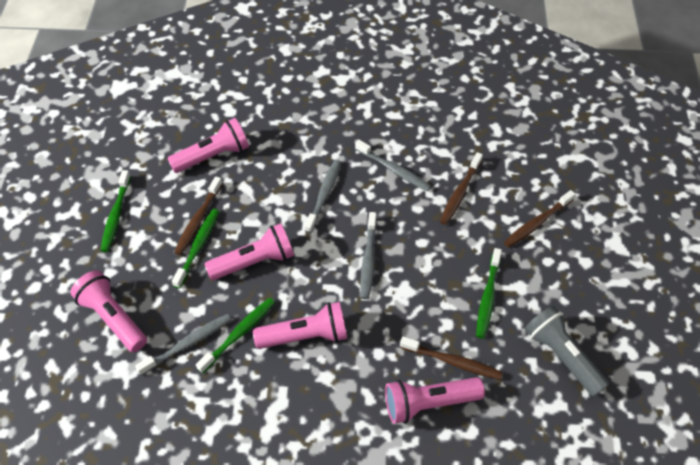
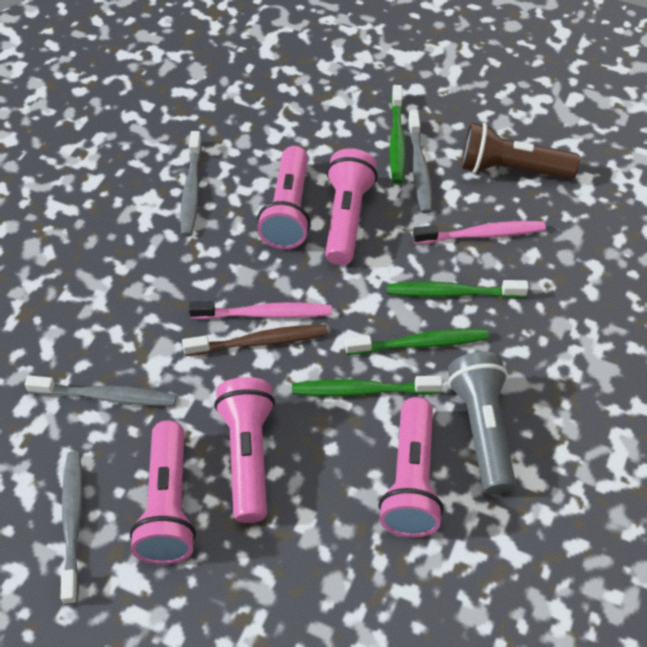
brown flashlight: 0 -> 1
brown toothbrush: 4 -> 1
pink toothbrush: 0 -> 2

